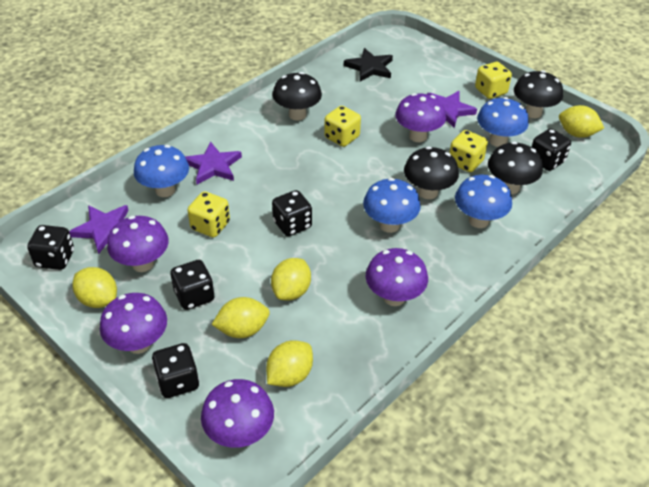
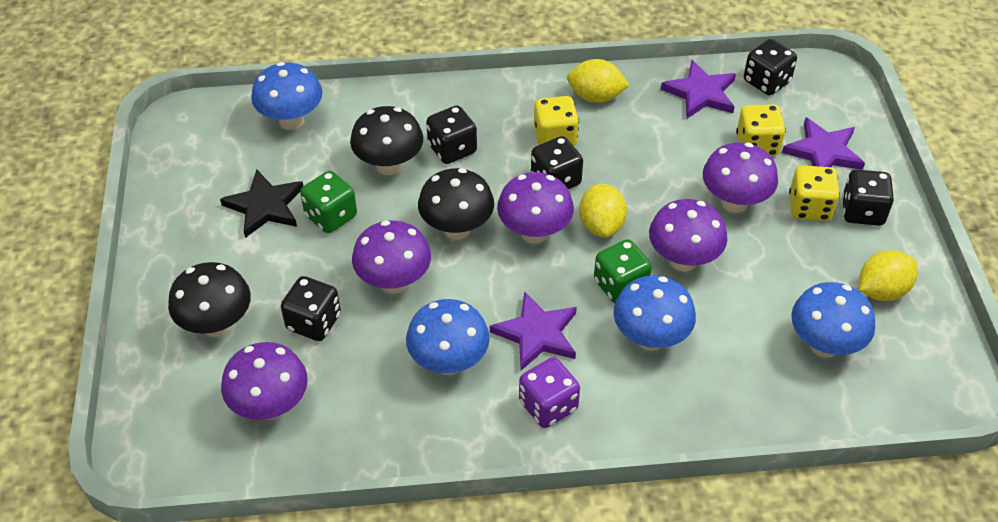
black mushroom: 4 -> 3
green dice: 0 -> 2
purple dice: 0 -> 1
yellow dice: 4 -> 3
yellow lemon: 5 -> 3

